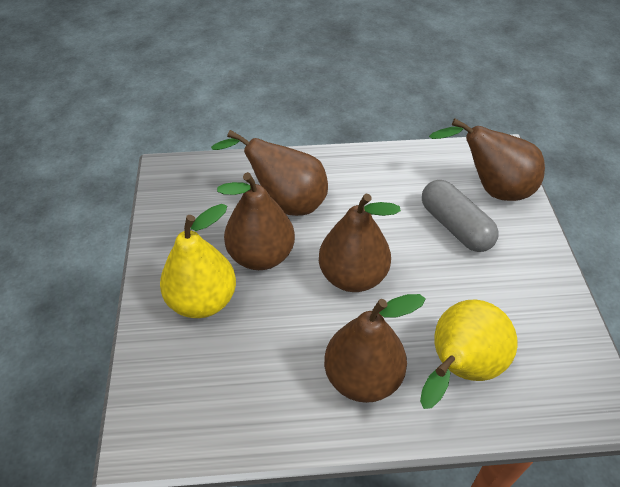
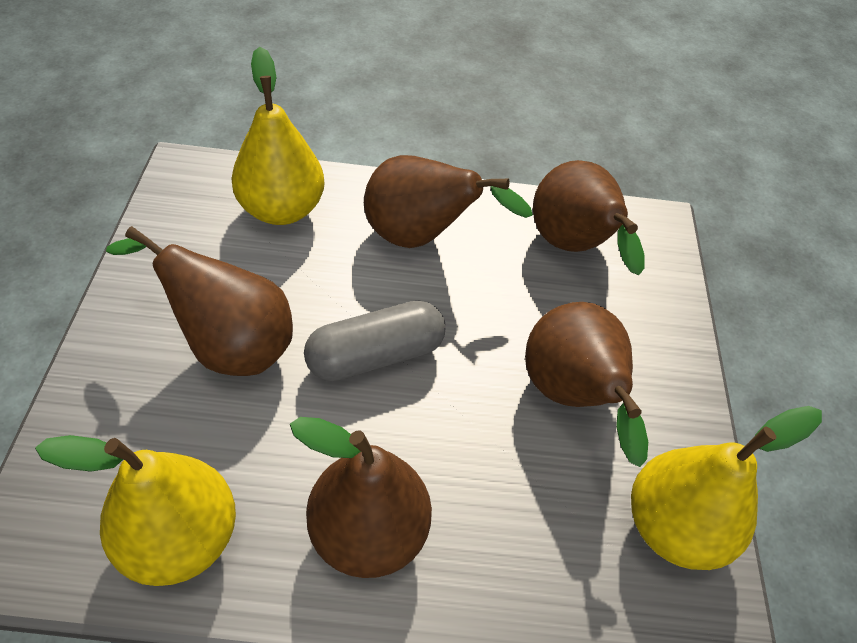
yellow pear: 2 -> 3

